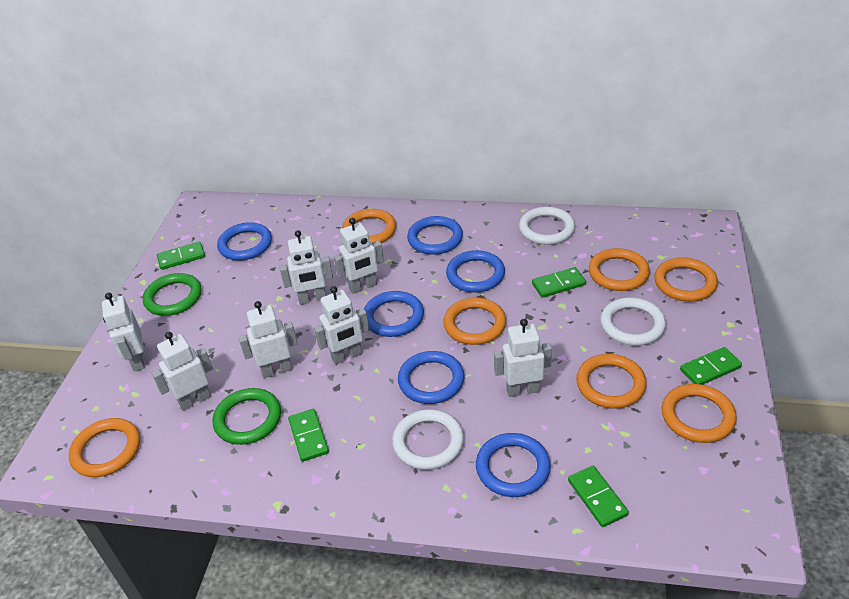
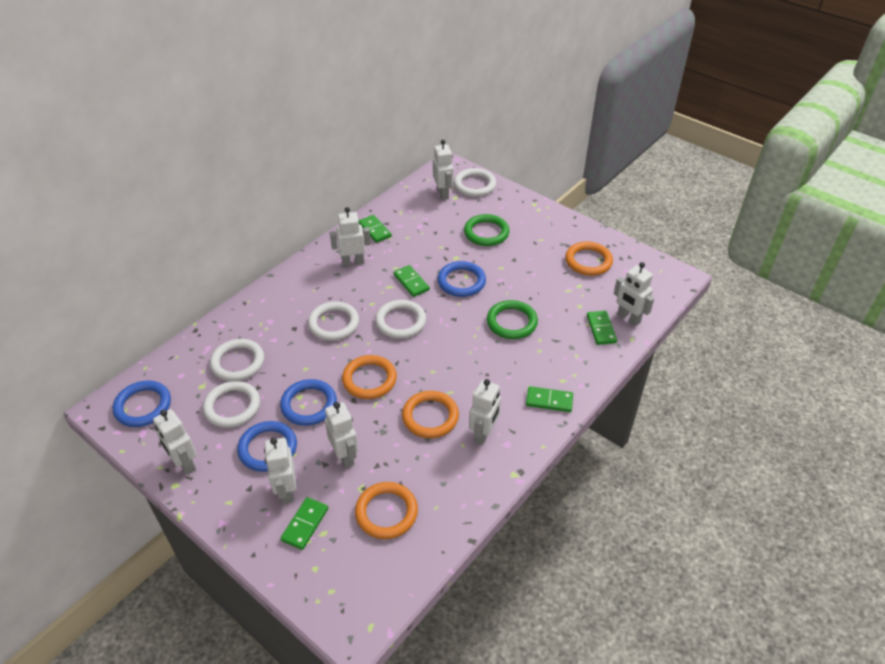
blue ring: 6 -> 4
orange ring: 7 -> 4
white ring: 3 -> 5

